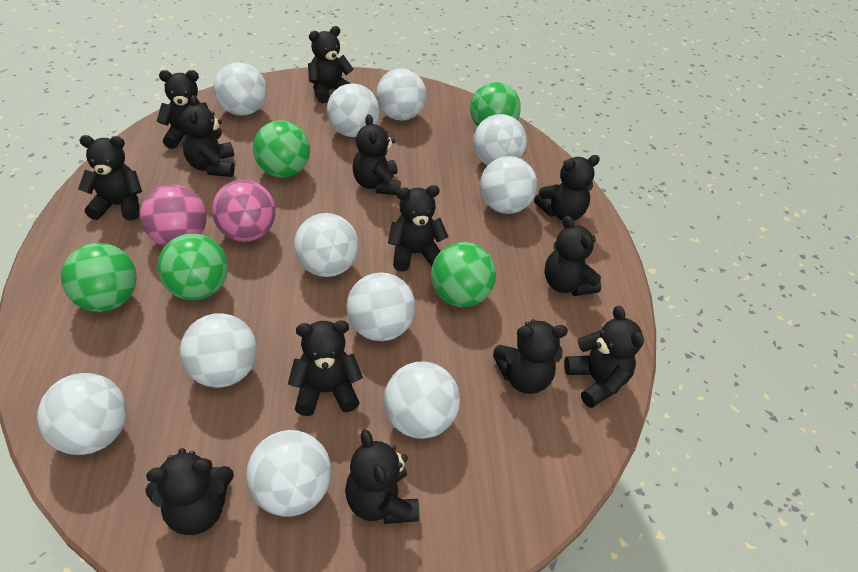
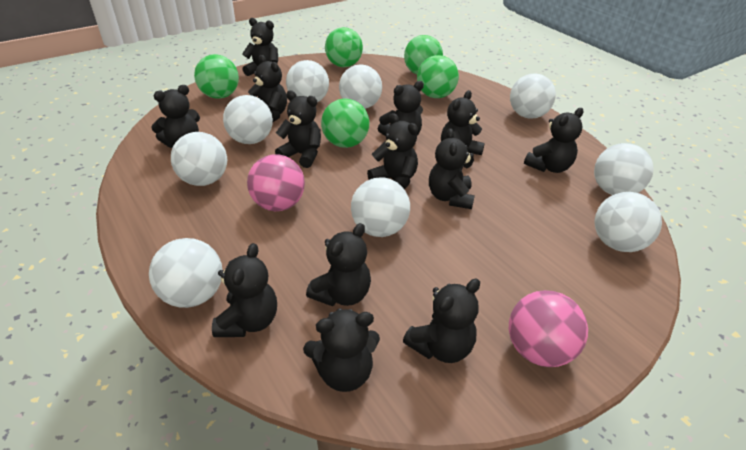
white ball: 11 -> 9

